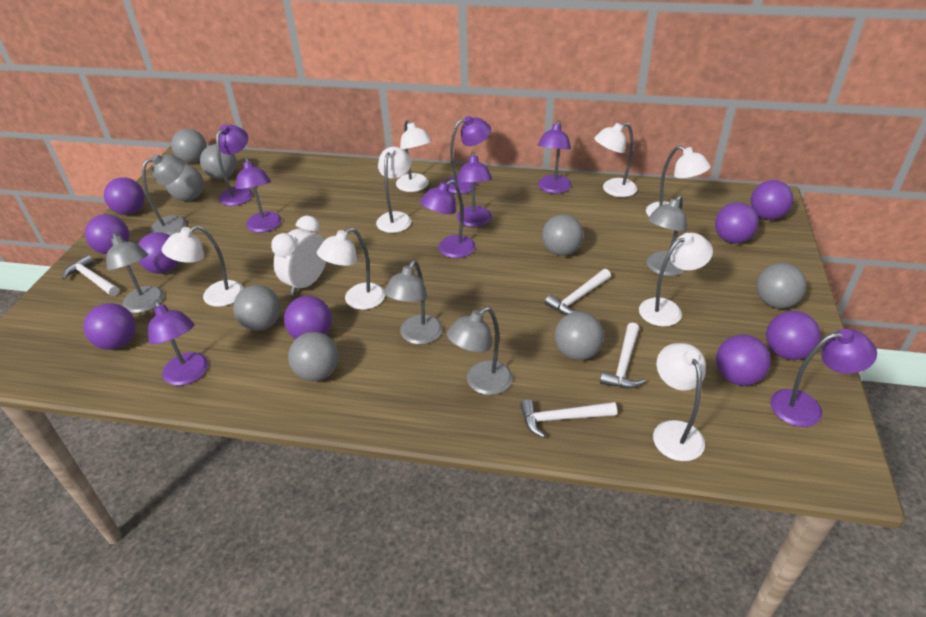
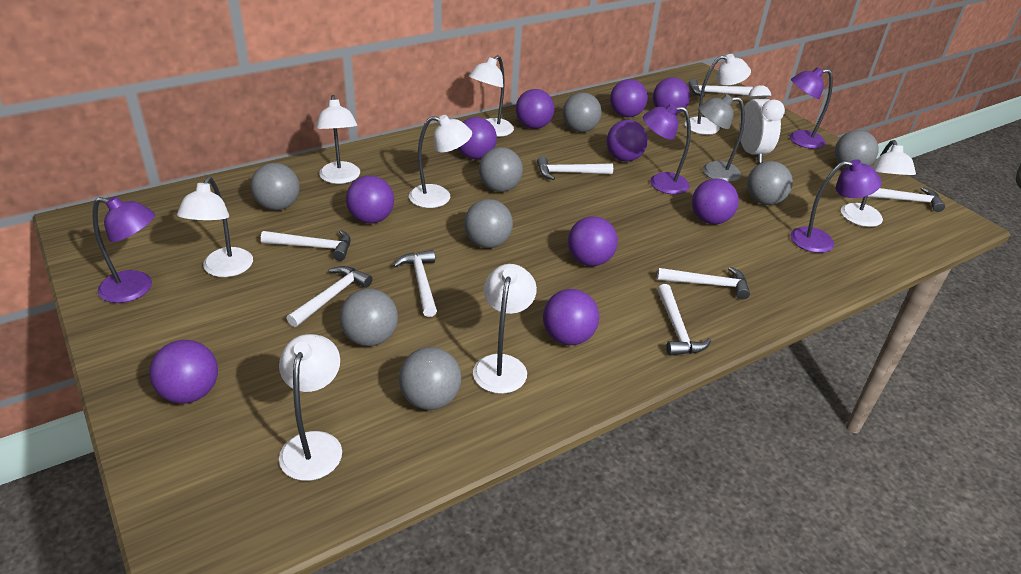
grey lamp: 5 -> 1
purple ball: 9 -> 10
purple lamp: 8 -> 4
white hammer: 4 -> 8

